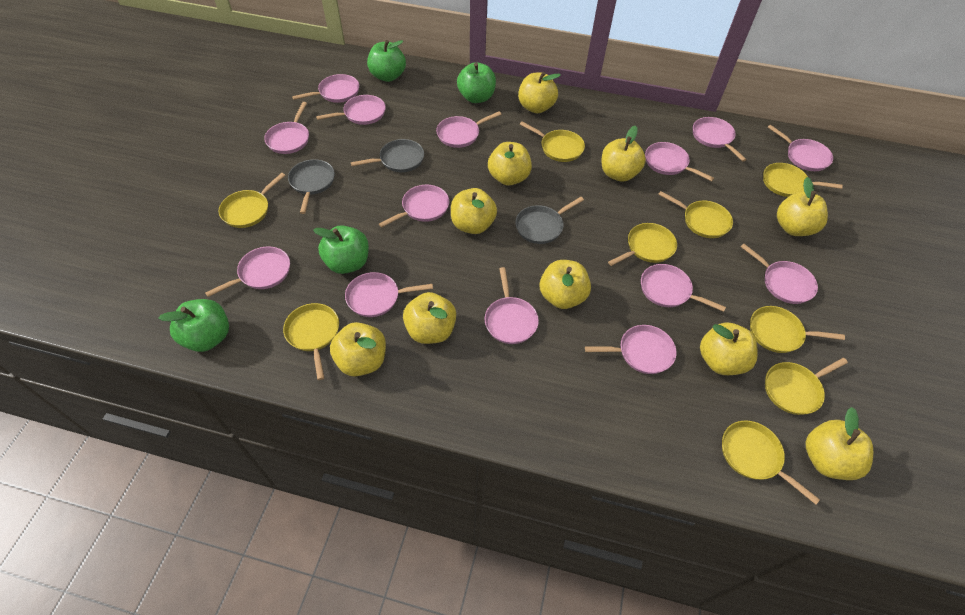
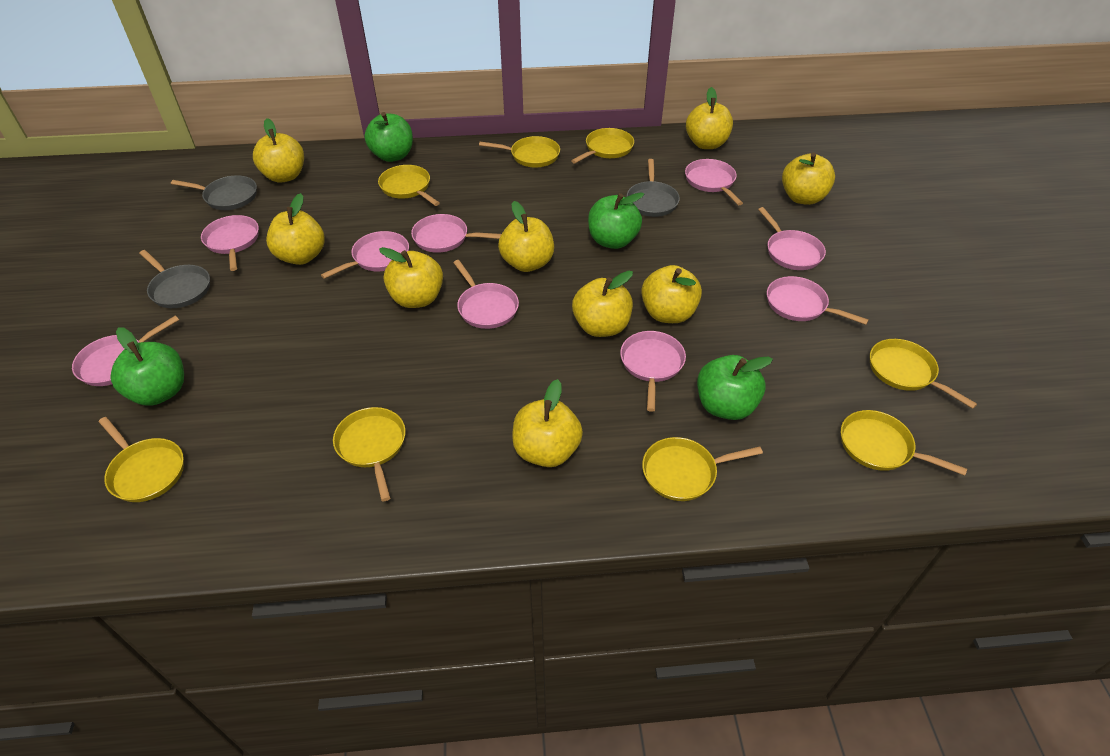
pink pan: 14 -> 9
yellow apple: 10 -> 9
yellow pan: 9 -> 8

